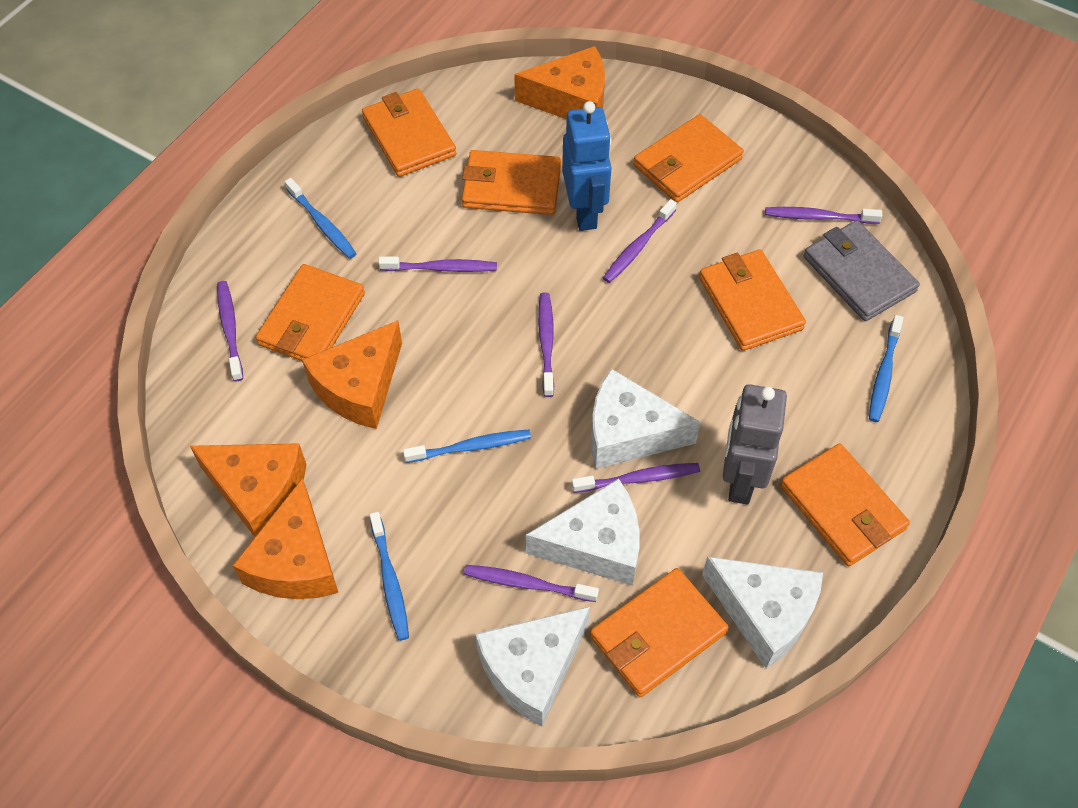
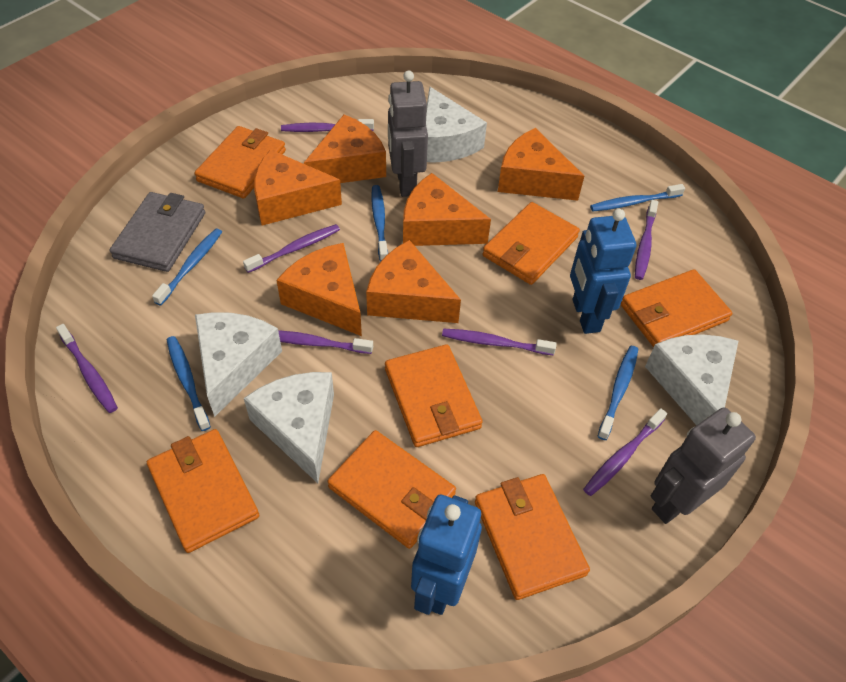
blue robot: 1 -> 2
blue toothbrush: 4 -> 5
grey robot: 1 -> 2
orange cheese: 4 -> 6

